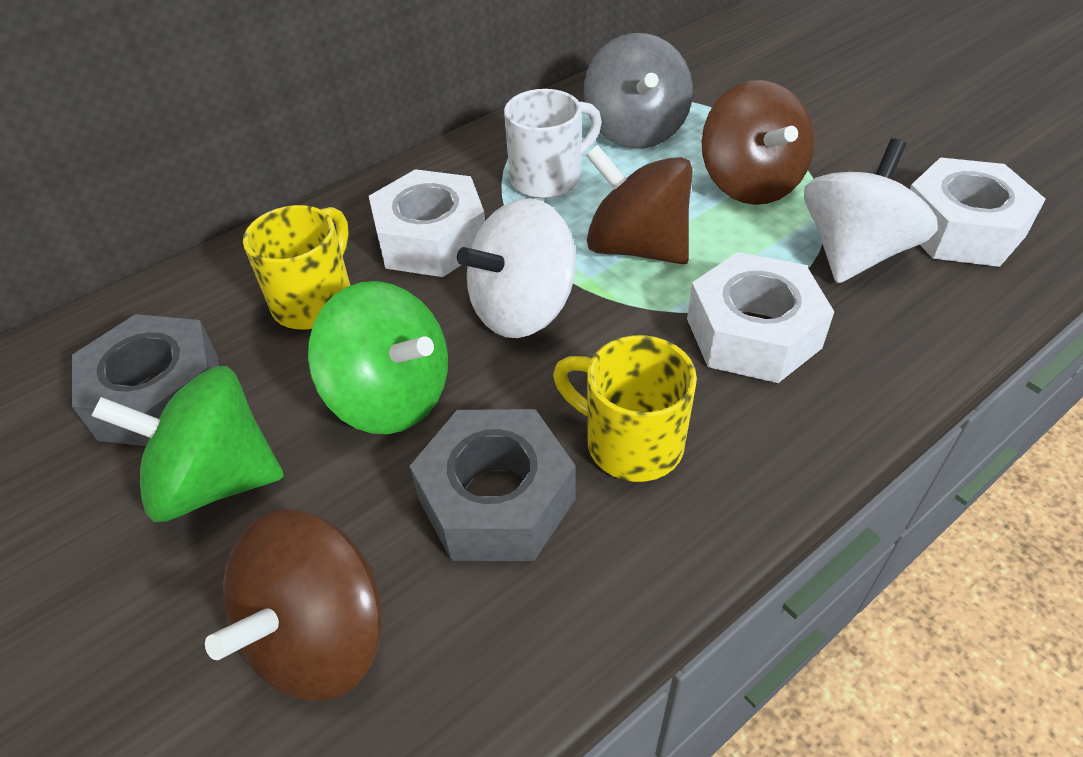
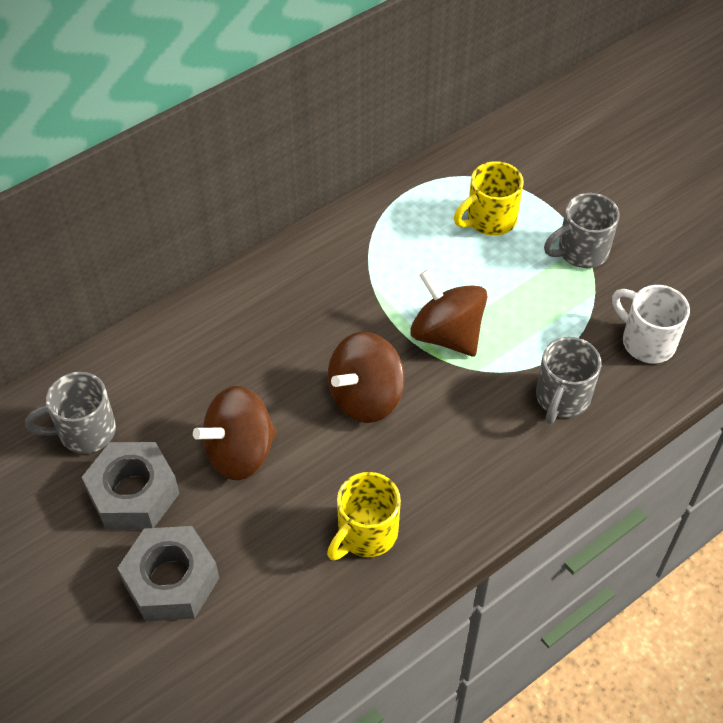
green spinning top: 2 -> 0
grey mug: 0 -> 3
grey spinning top: 1 -> 0
white nut: 3 -> 0
white spinning top: 2 -> 0

